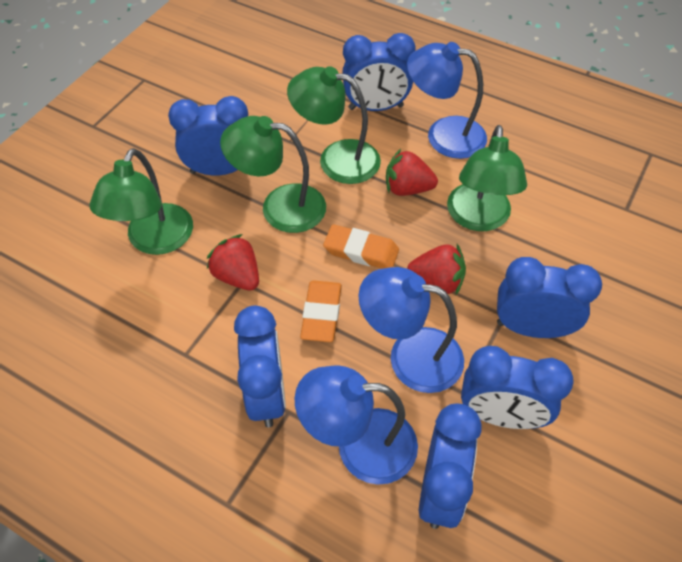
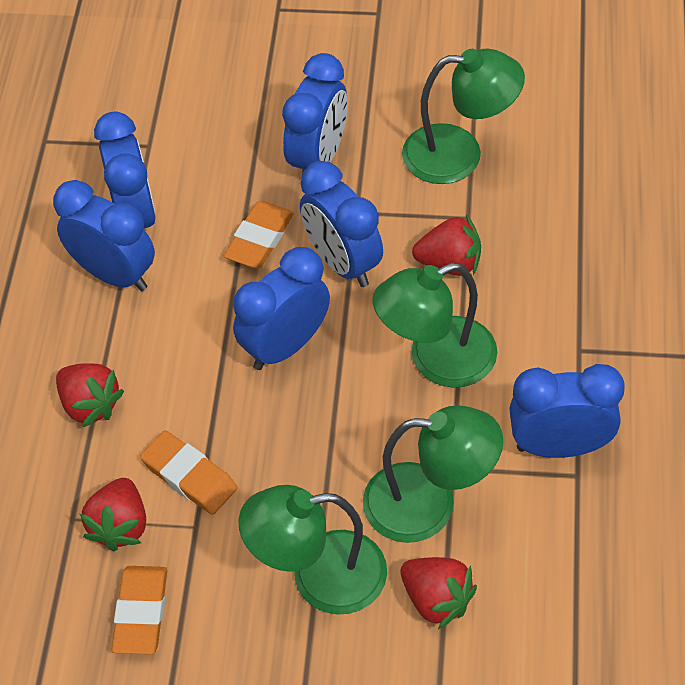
blue lamp: 3 -> 0
orange eraser: 2 -> 3
red strawberry: 3 -> 4

